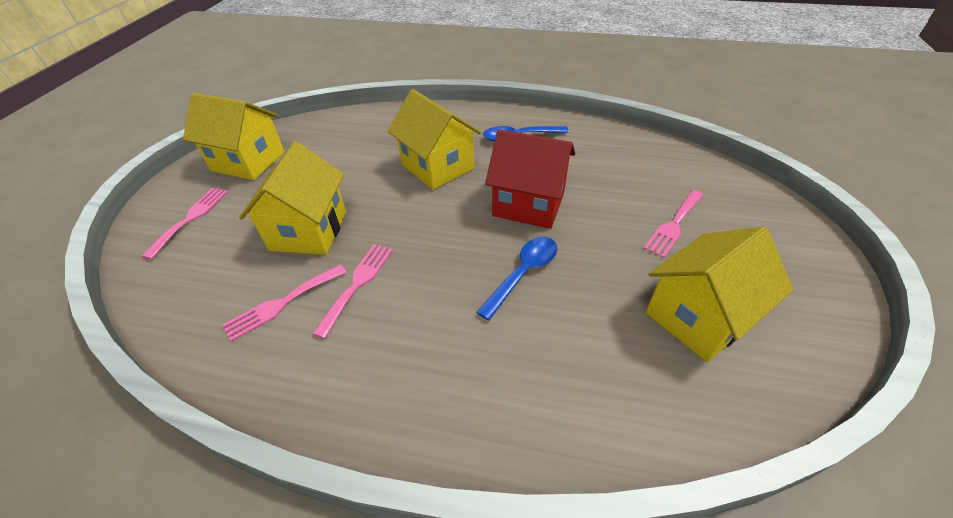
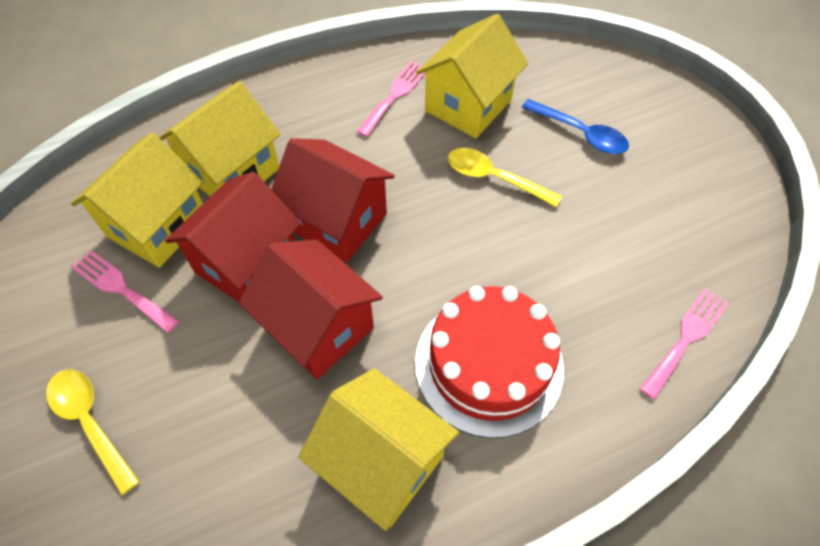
blue spoon: 2 -> 1
pink fork: 4 -> 3
red cake: 0 -> 1
red house: 1 -> 3
yellow spoon: 0 -> 2

